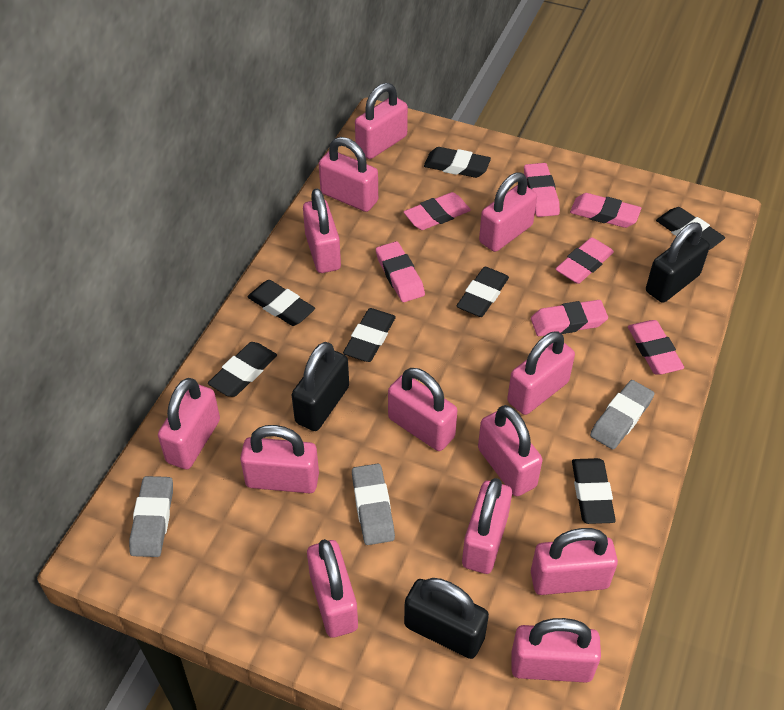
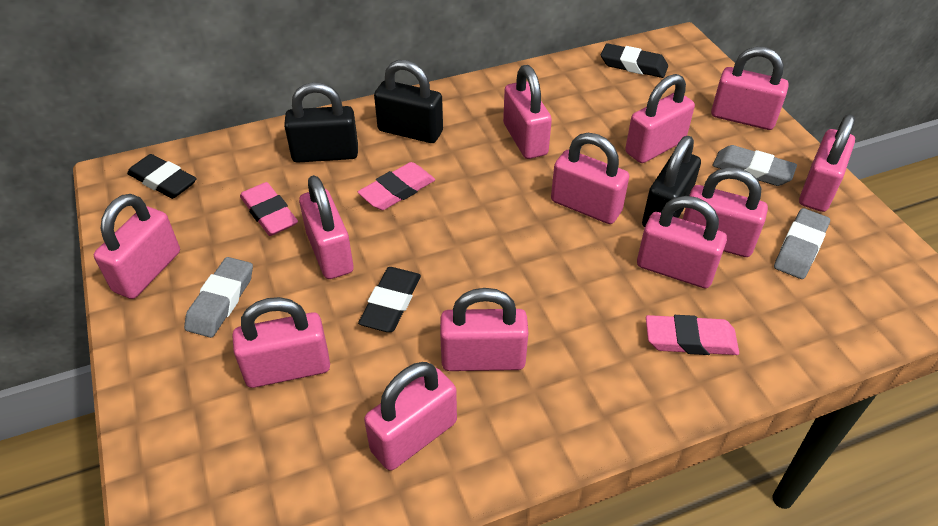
black eraser: 7 -> 3
pink eraser: 7 -> 3
pink padlock: 13 -> 12

